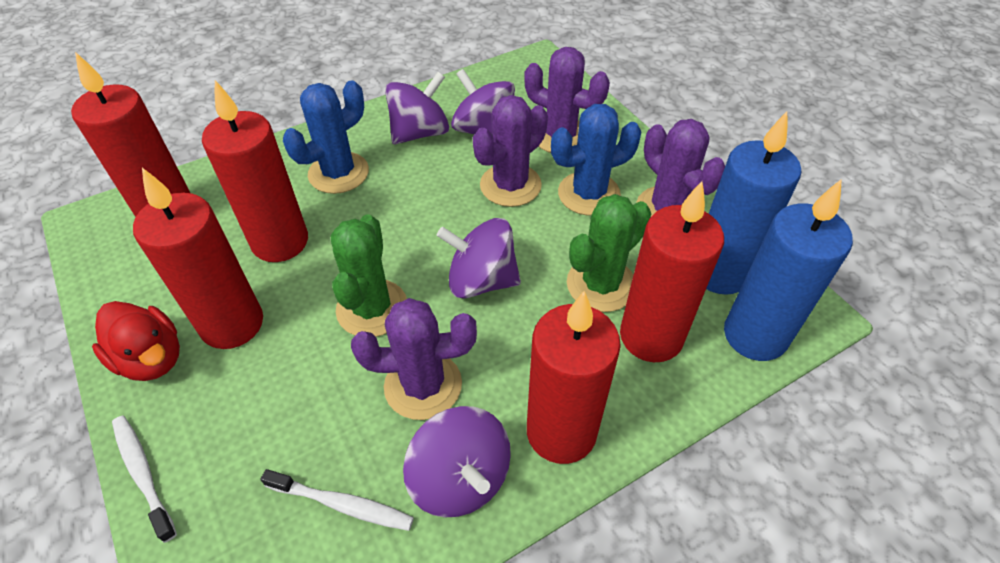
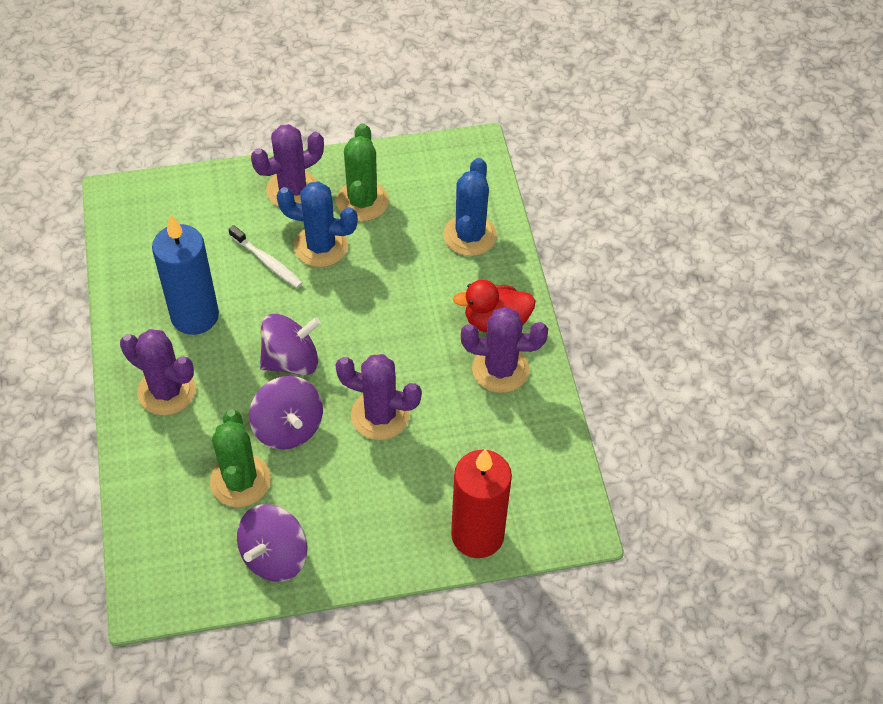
blue candle: 2 -> 1
purple spinning top: 4 -> 3
red candle: 5 -> 1
white toothbrush: 2 -> 1

